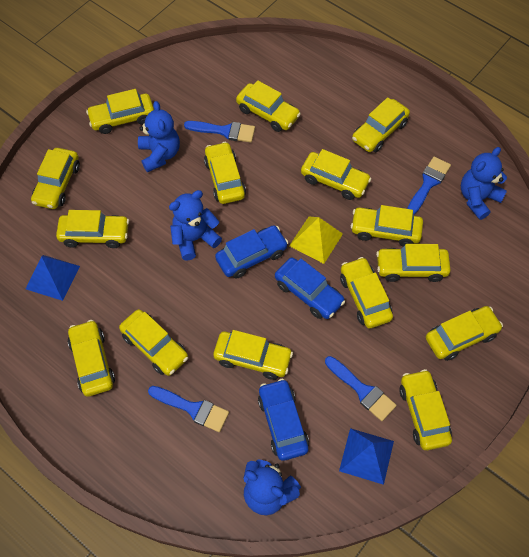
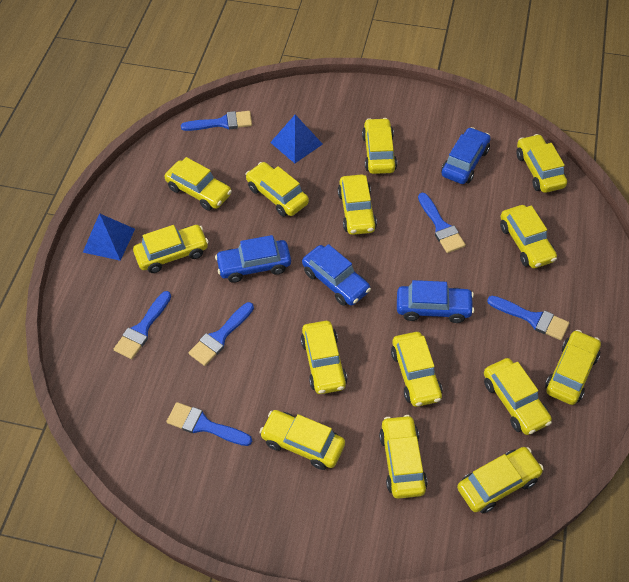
blue brush: 4 -> 6
blue car: 3 -> 4
blue teddy bear: 4 -> 0
yellow car: 15 -> 14
yellow pyramid: 1 -> 0

